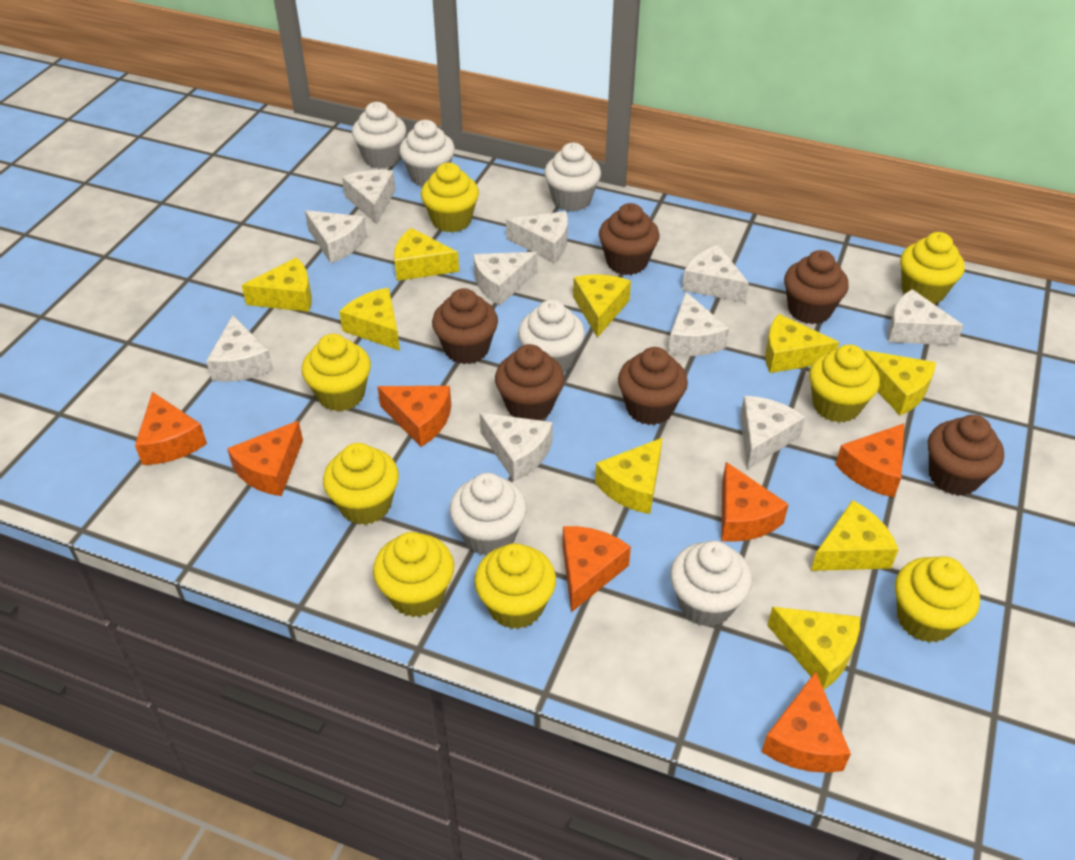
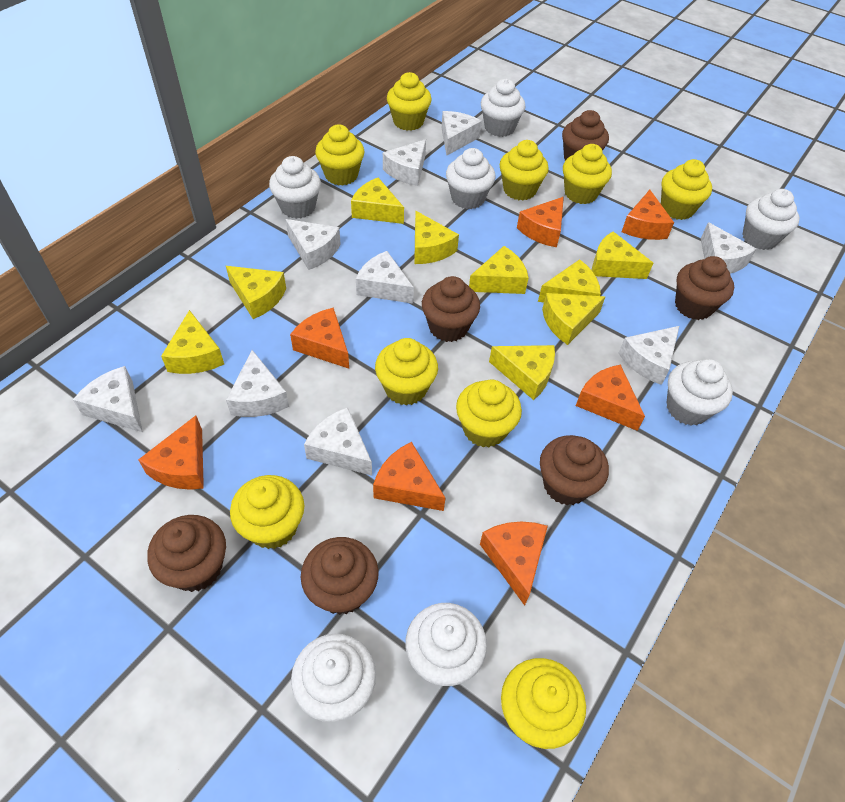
white cheese: 10 -> 9
white cupcake: 6 -> 7
yellow cupcake: 8 -> 9

